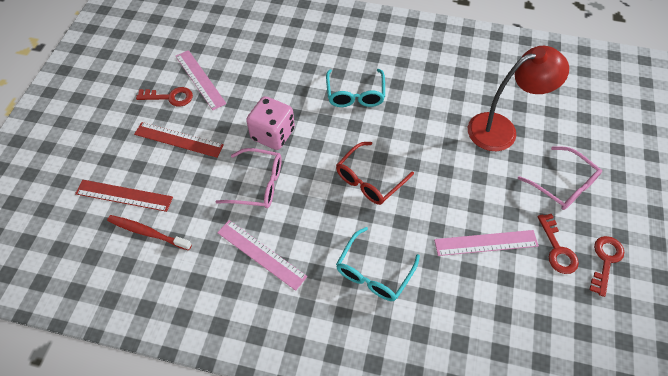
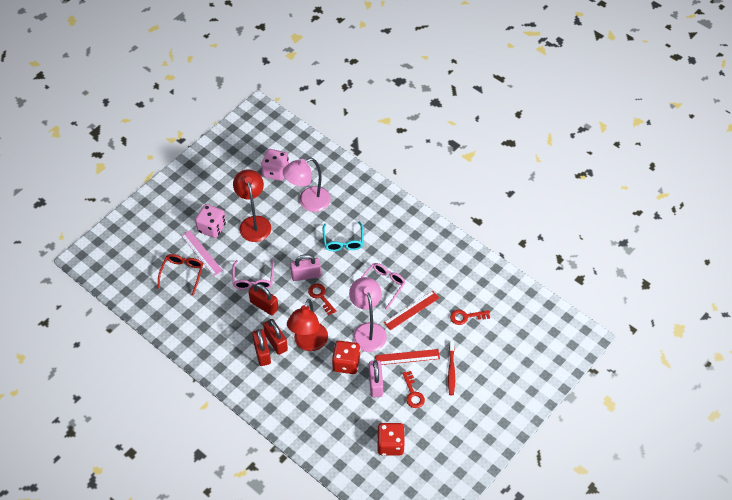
pink dice: 1 -> 2
pink lamp: 0 -> 2
pink padlock: 0 -> 2
pink ruler: 3 -> 1
red dice: 0 -> 2
red lamp: 1 -> 2
red padlock: 0 -> 3
turquoise glasses: 2 -> 1

